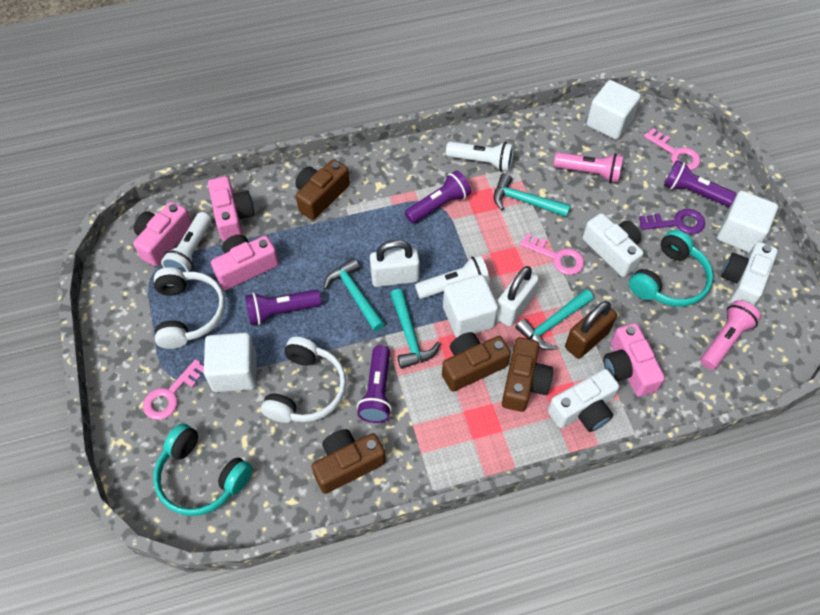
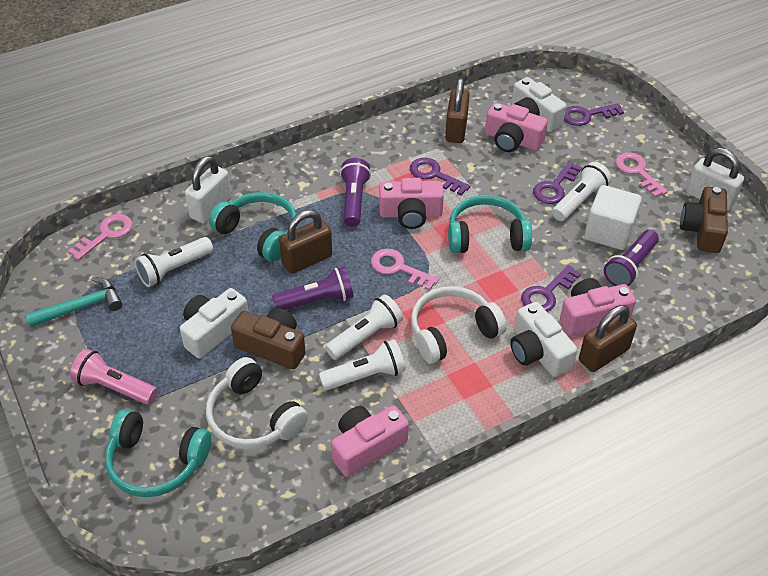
brown camera: 4 -> 2
brown padlock: 1 -> 3
pink flashlight: 2 -> 1
purple flashlight: 4 -> 3
purple key: 1 -> 4
turquoise hammer: 4 -> 1
turquoise headphones: 2 -> 3
white cube: 4 -> 1
white flashlight: 3 -> 4

